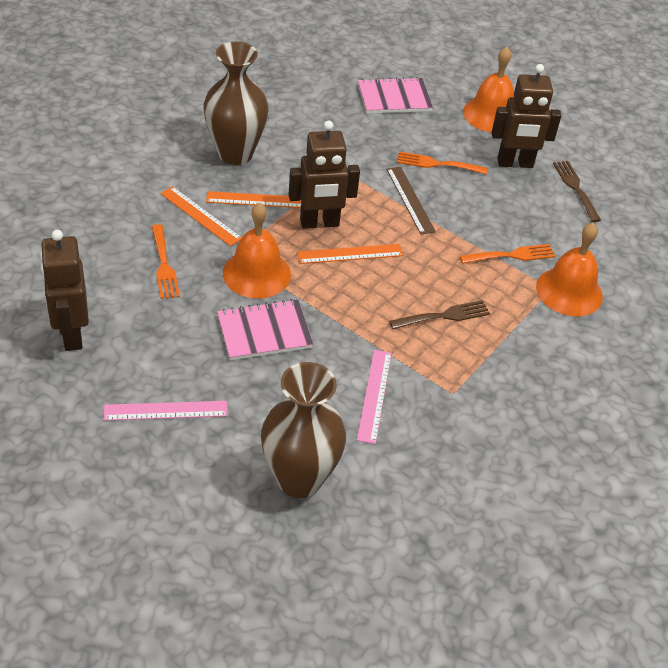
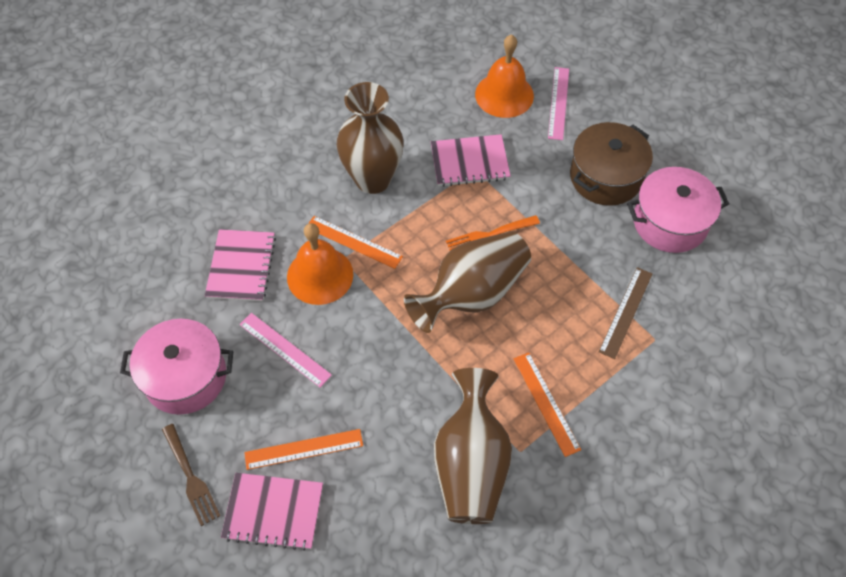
brown fork: 2 -> 1
brown pot: 0 -> 1
brown robot: 3 -> 0
brown vase: 2 -> 3
orange bell: 3 -> 2
orange fork: 3 -> 1
pink notebook: 2 -> 3
pink pot: 0 -> 2

